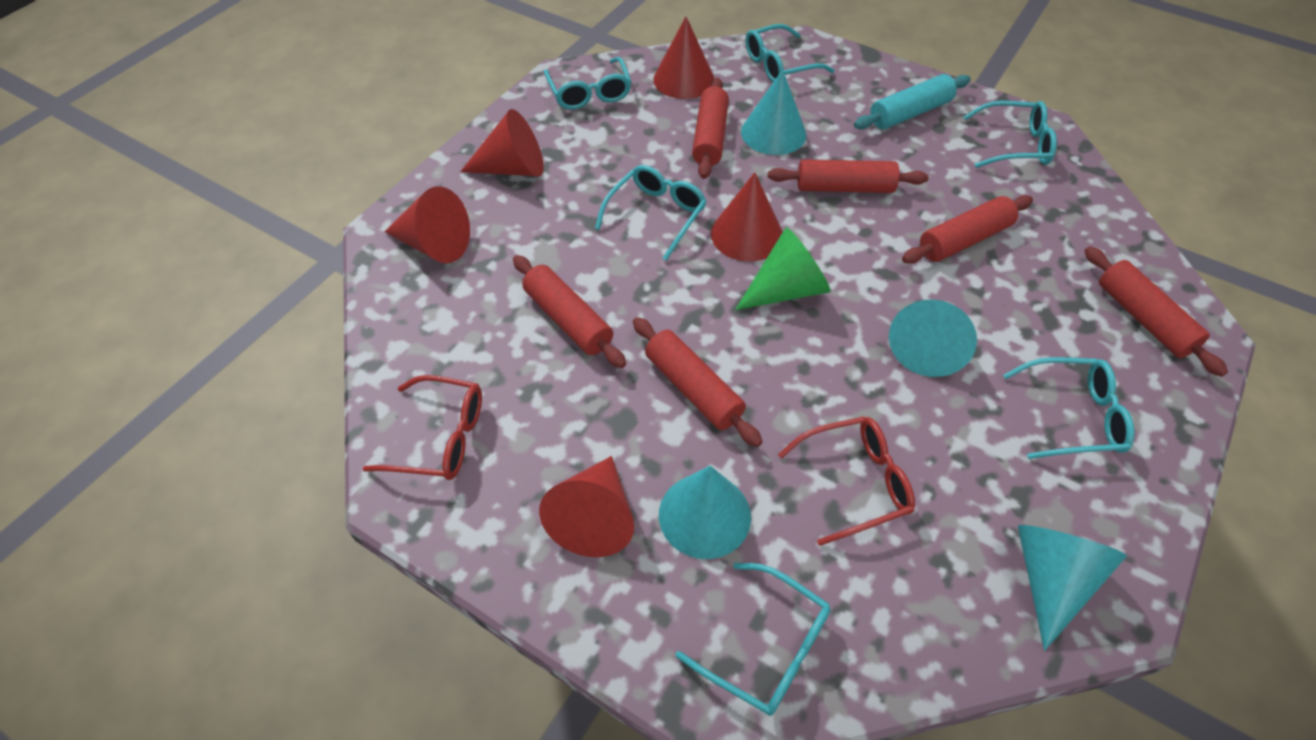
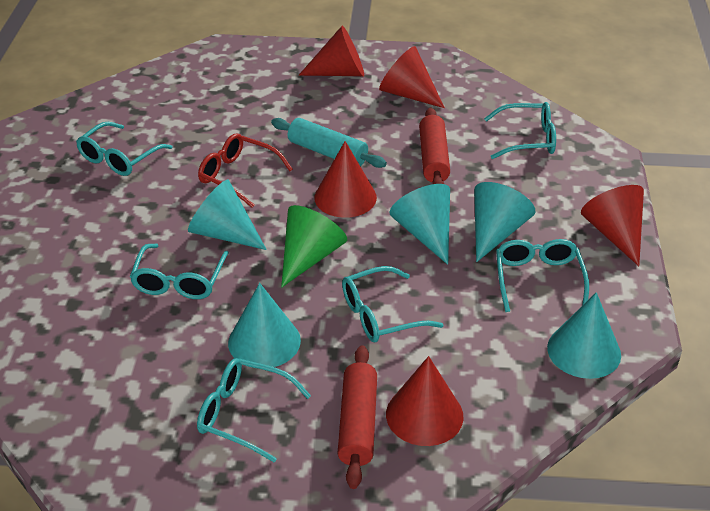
red glasses: 2 -> 1
red rolling pin: 6 -> 2
turquoise cone: 4 -> 5

